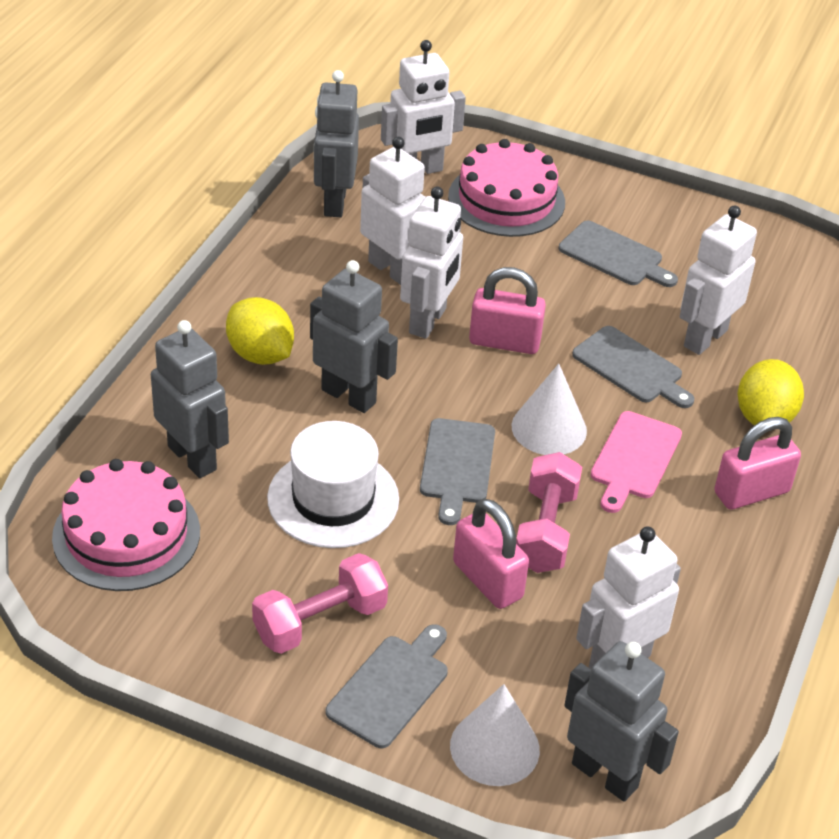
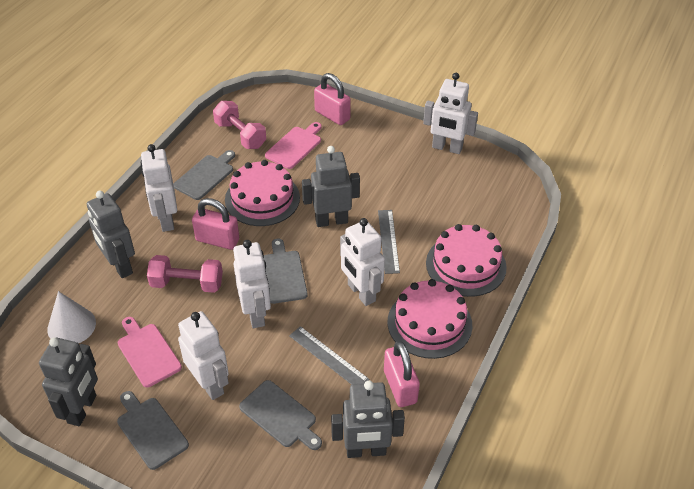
grey ruler: 0 -> 2
pink cake: 2 -> 3
pink cutting board: 1 -> 2
white cone: 2 -> 1
white hat: 1 -> 0
yellow lemon: 2 -> 0

